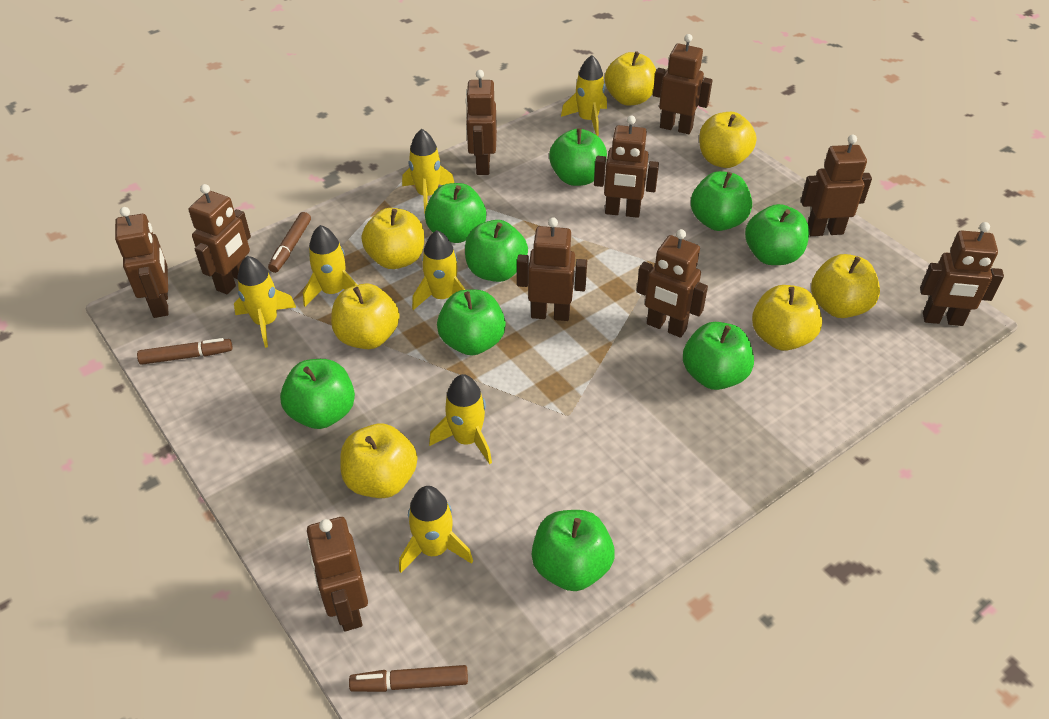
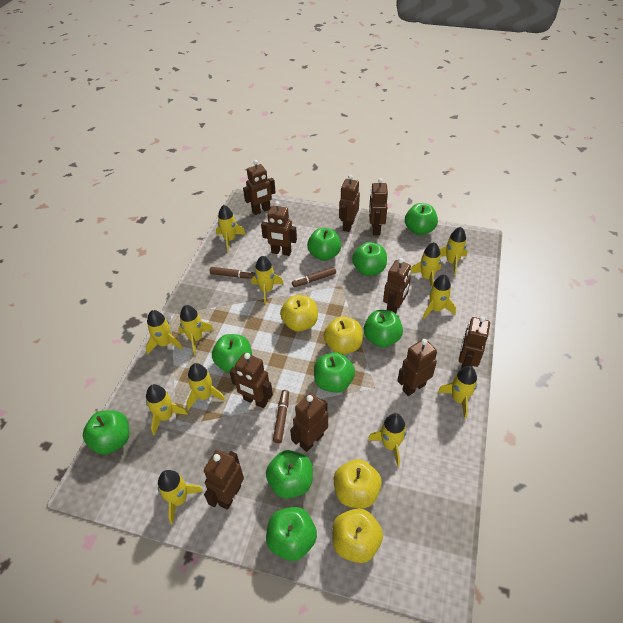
yellow apple: 7 -> 4
yellow rocket: 7 -> 12

